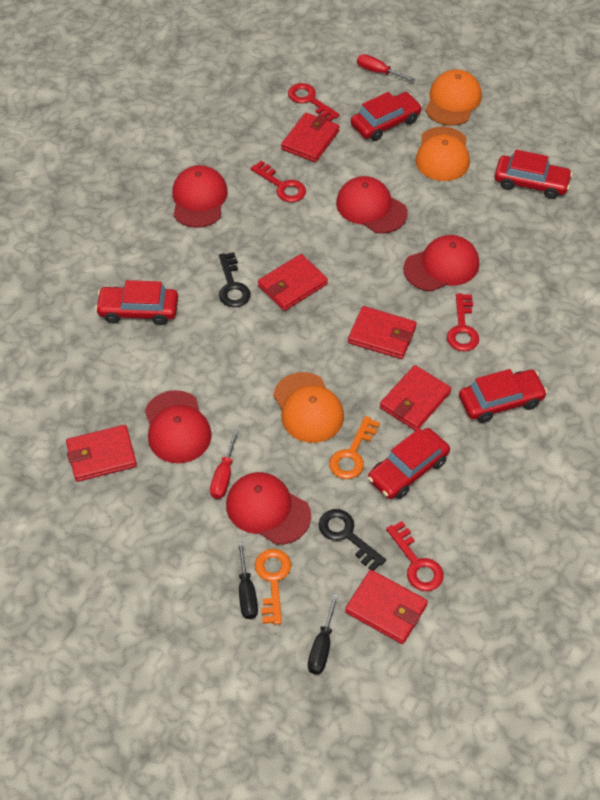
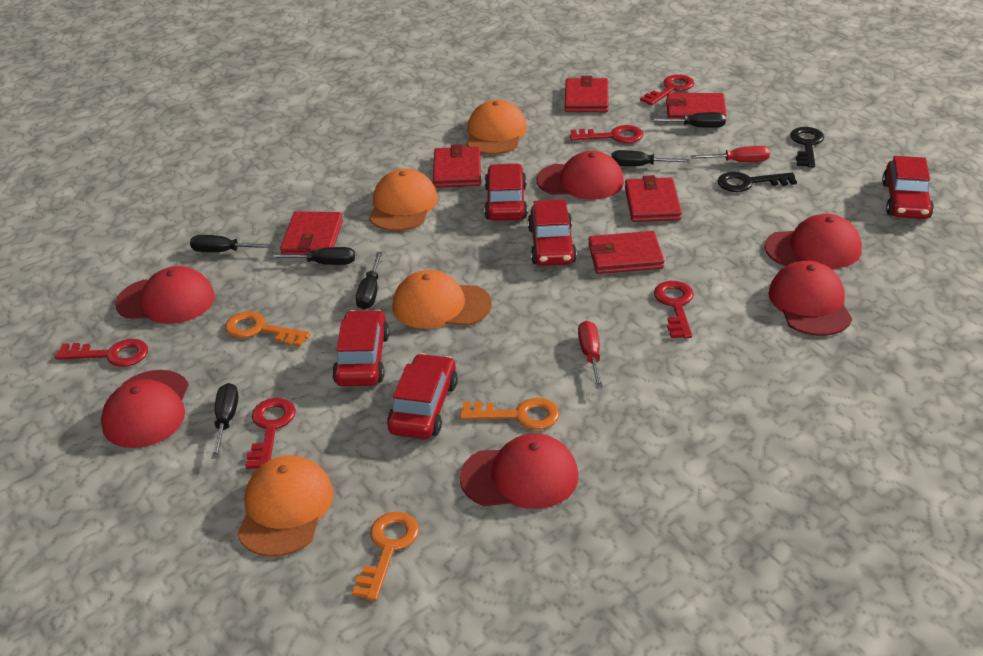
black screwdriver: 2 -> 6
orange cap: 3 -> 4
orange key: 2 -> 3
red cap: 5 -> 6
red key: 4 -> 5

